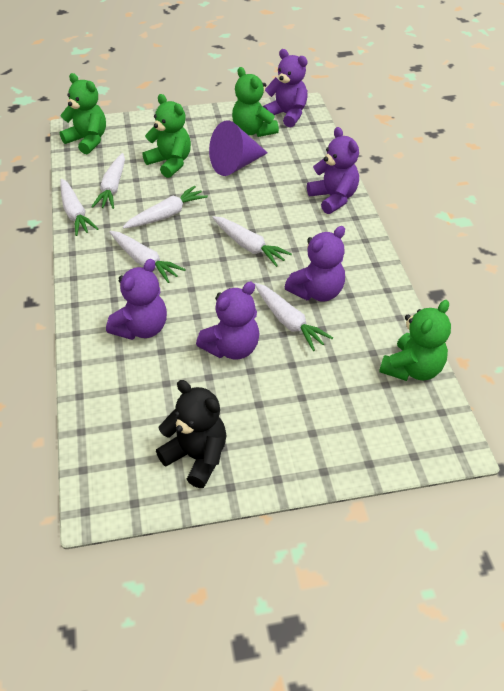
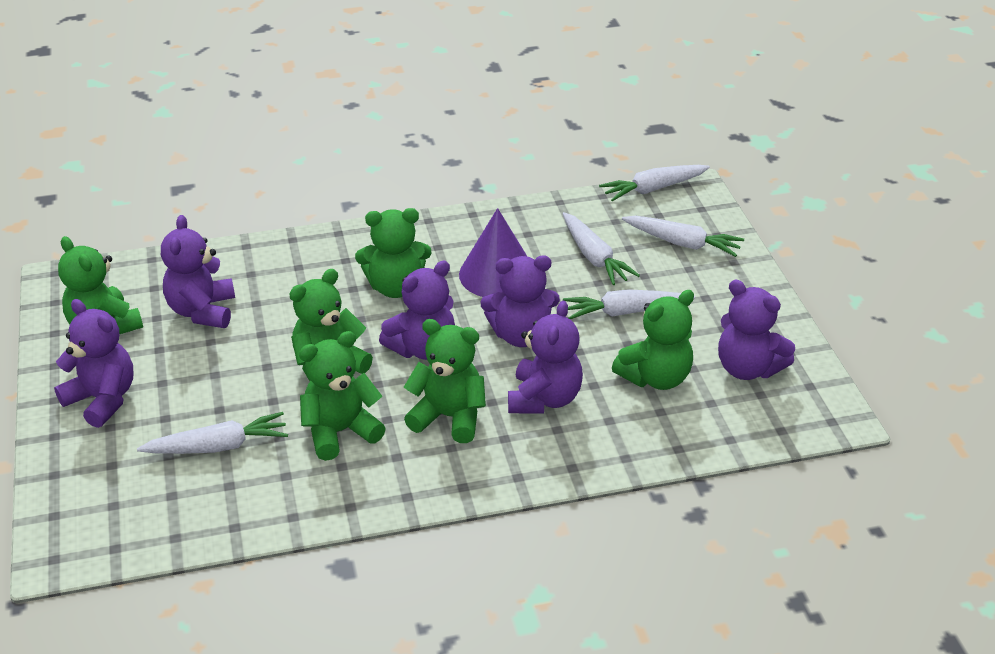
black teddy bear: 1 -> 0
green teddy bear: 4 -> 6
purple teddy bear: 5 -> 6
white carrot: 6 -> 5

